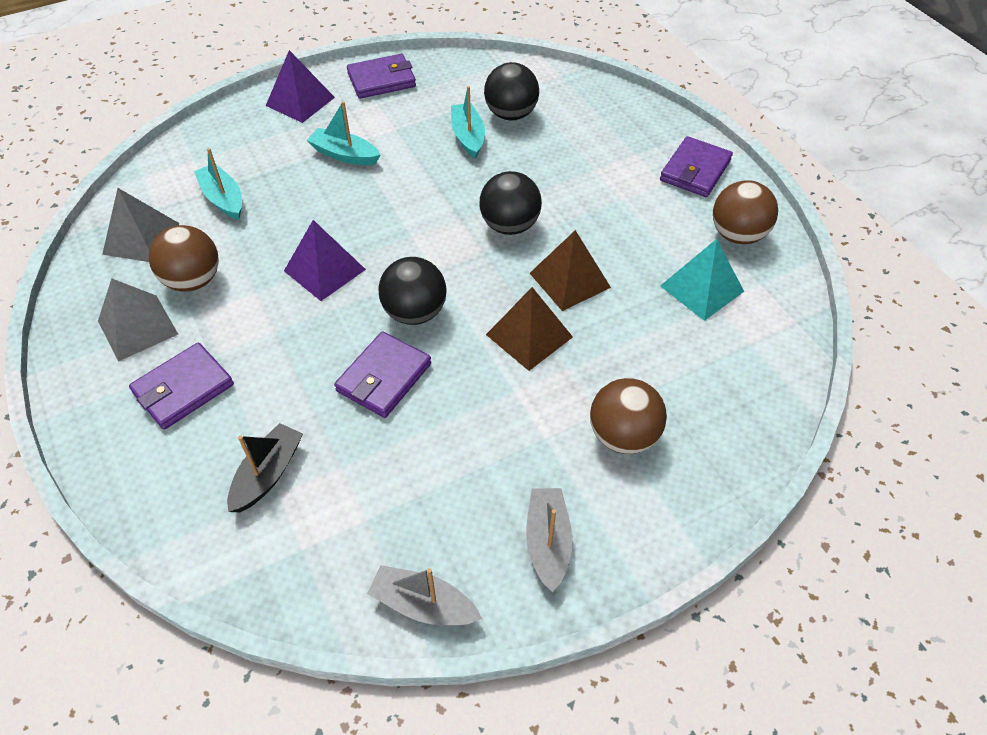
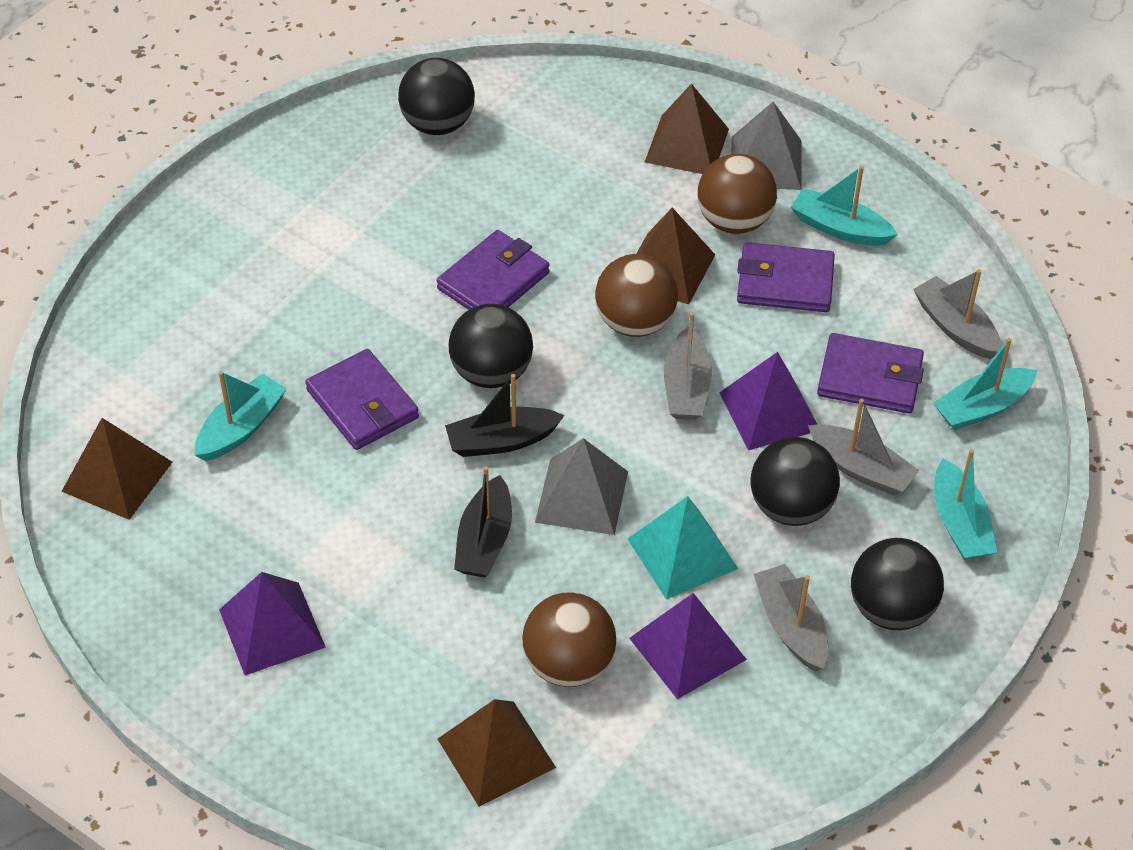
black ball: 3 -> 4
black boat: 1 -> 2
brown pyramid: 2 -> 4
grey boat: 2 -> 4
purple pyramid: 2 -> 3
turquoise boat: 3 -> 4

